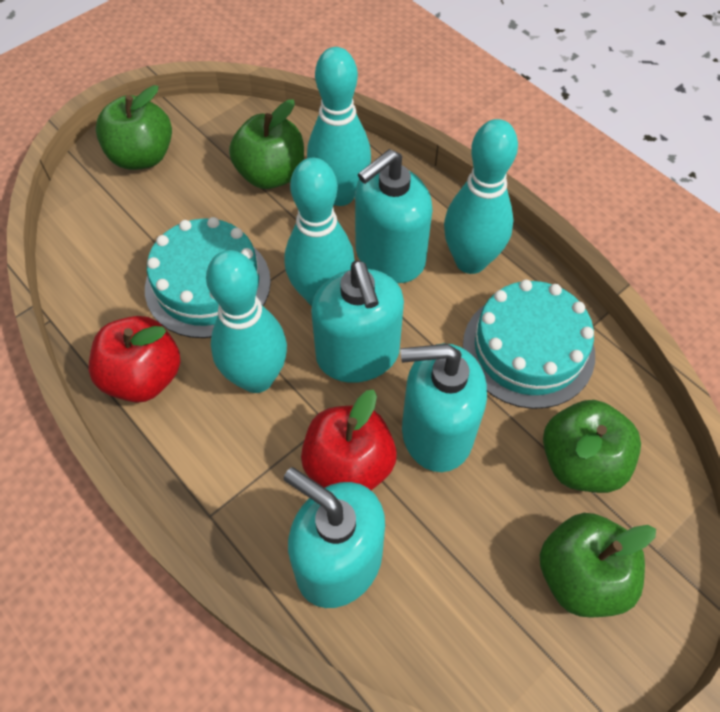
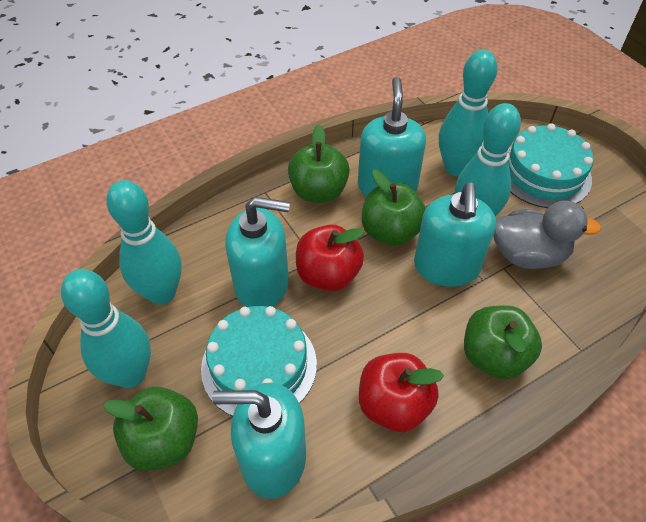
grey duck: 0 -> 1

